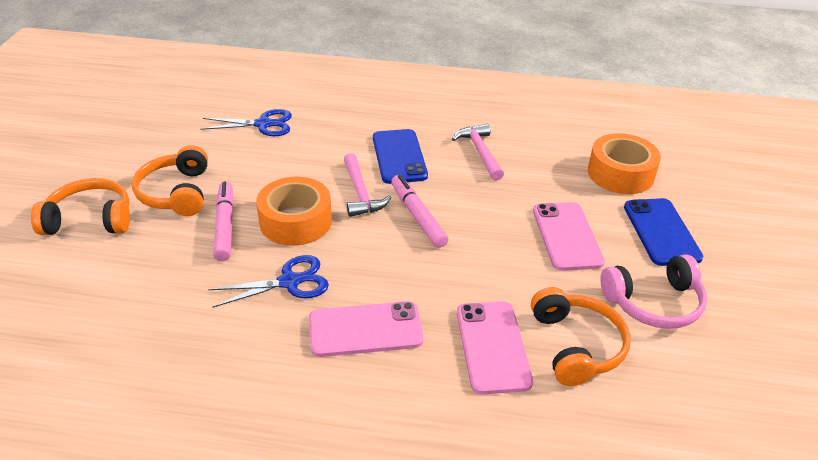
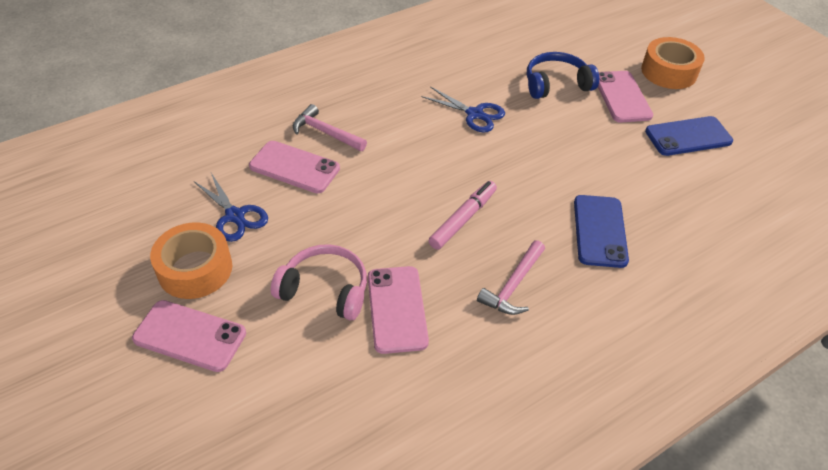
blue headphones: 0 -> 1
orange headphones: 3 -> 0
pink marker: 2 -> 1
pink phone: 3 -> 4

